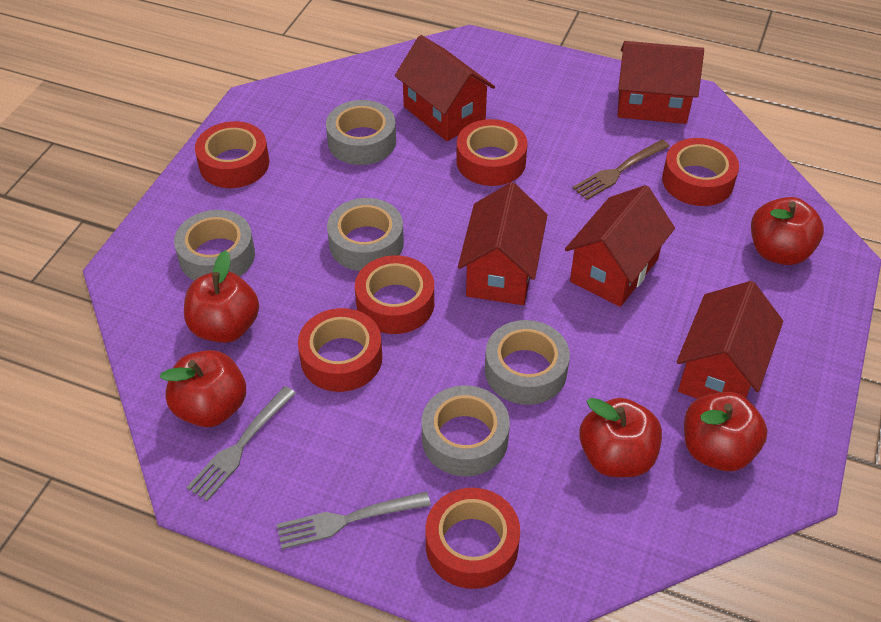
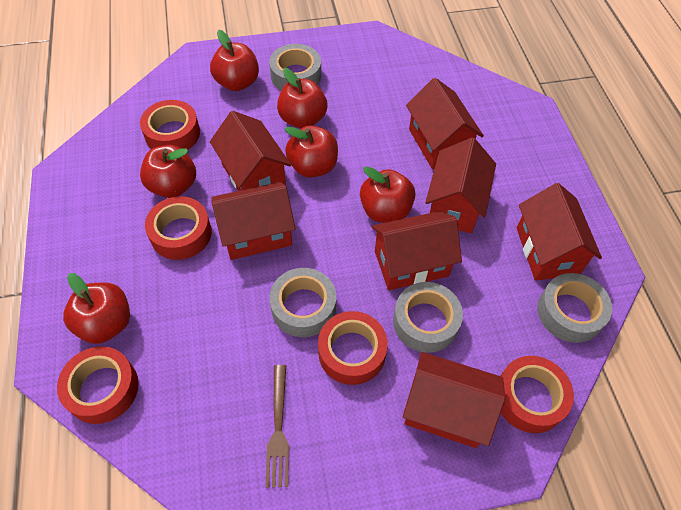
grey fork: 2 -> 0
grey tape: 5 -> 4
red apple: 5 -> 6
red house: 5 -> 7
red tape: 6 -> 5

